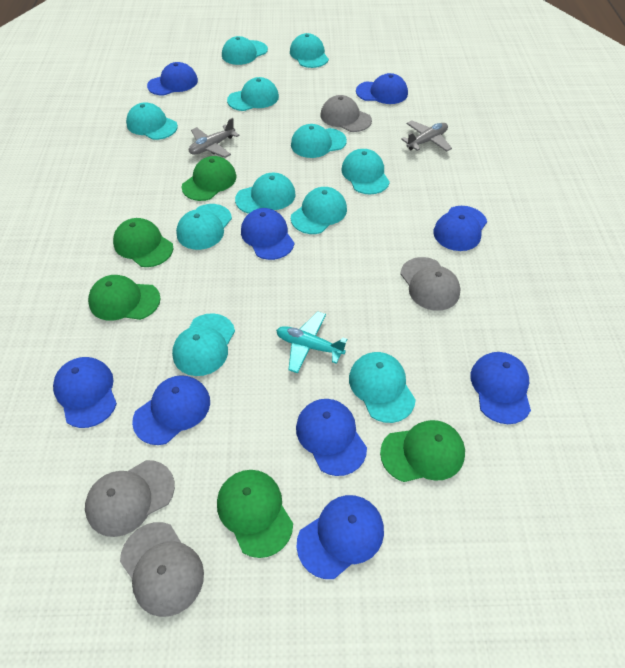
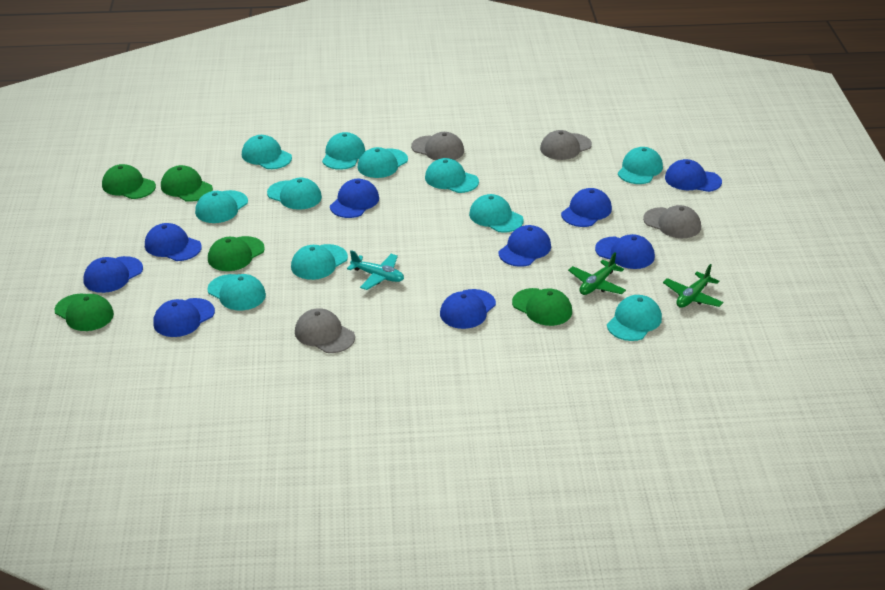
green plane: 0 -> 2
grey plane: 2 -> 0

